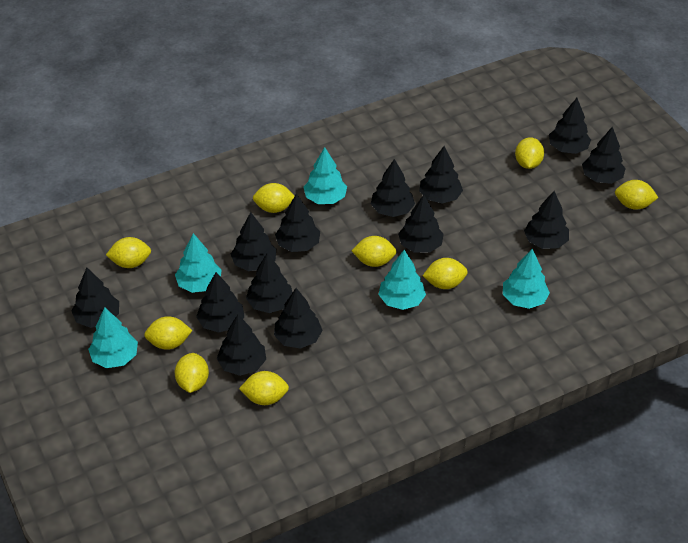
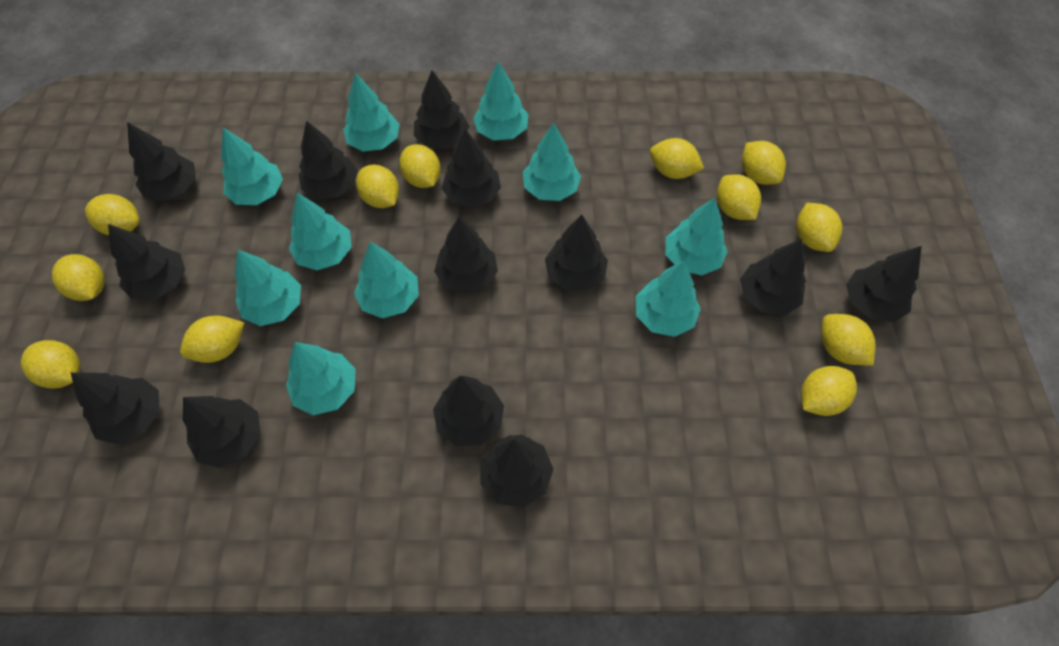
turquoise tree: 5 -> 10
yellow lemon: 9 -> 12

